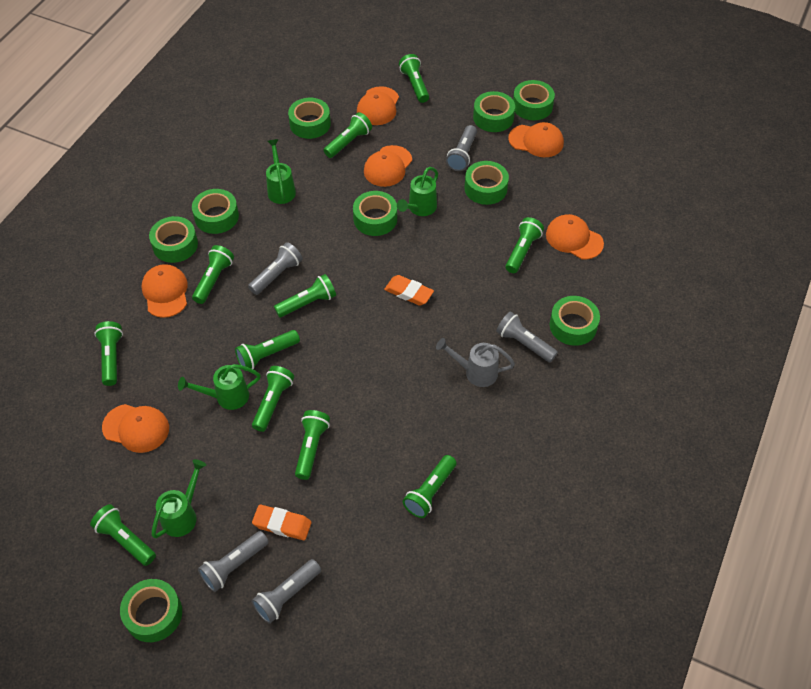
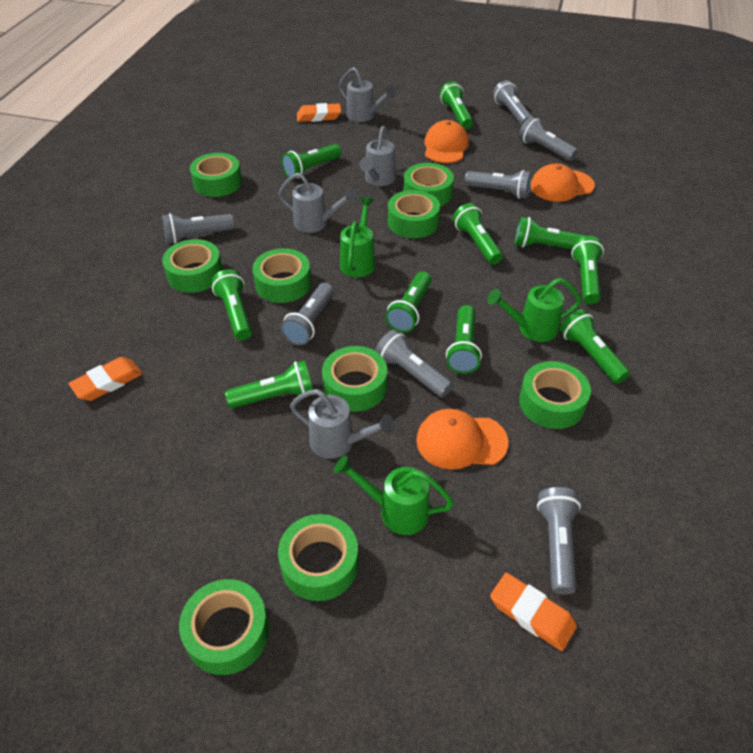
green flashlight: 11 -> 10
green watering can: 4 -> 3
grey flashlight: 5 -> 7
grey watering can: 1 -> 4
orange cap: 6 -> 3
orange eraser: 2 -> 3

